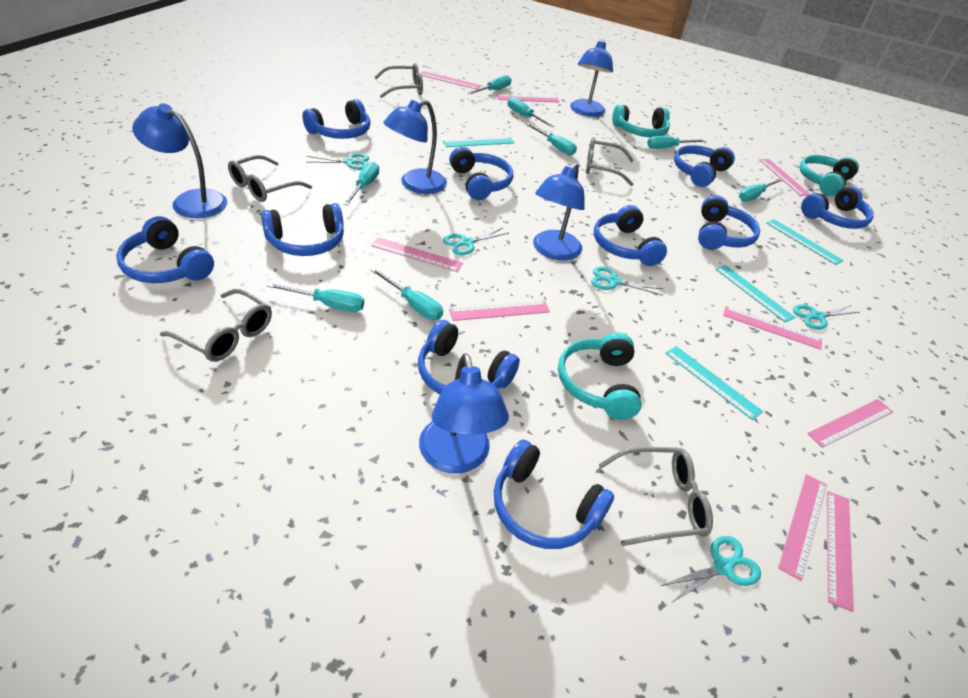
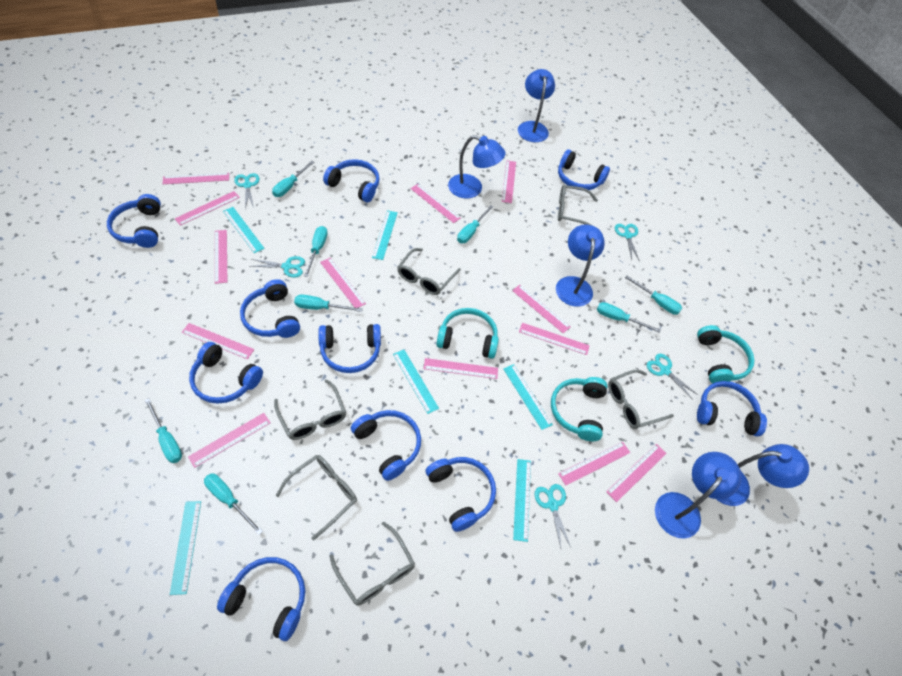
grey glasses: 5 -> 6
pink ruler: 9 -> 13
turquoise ruler: 4 -> 6

